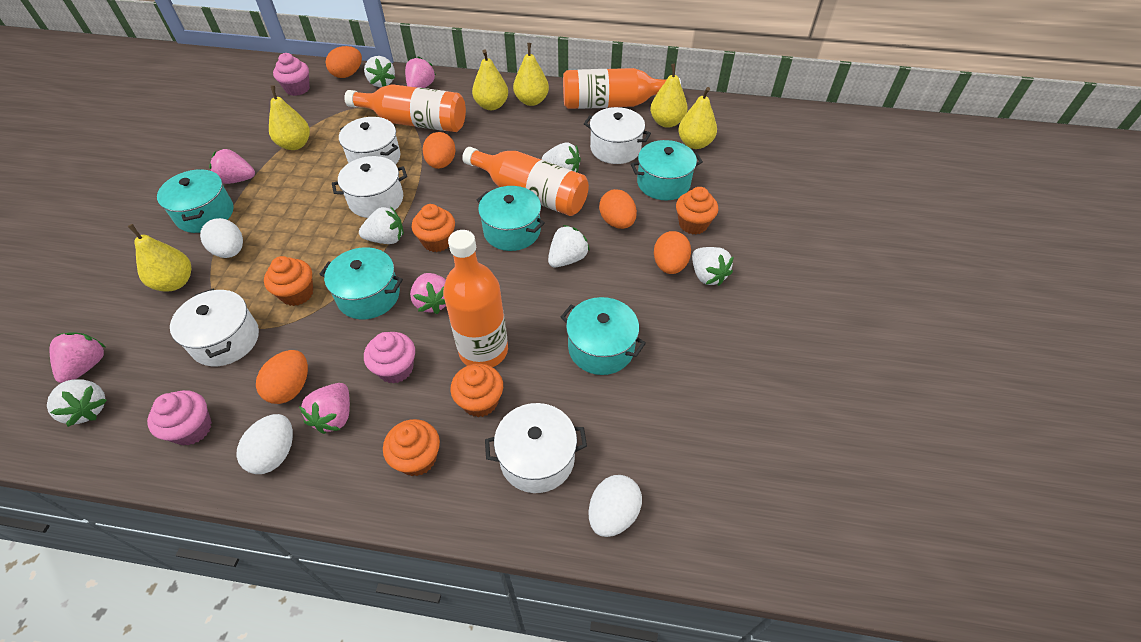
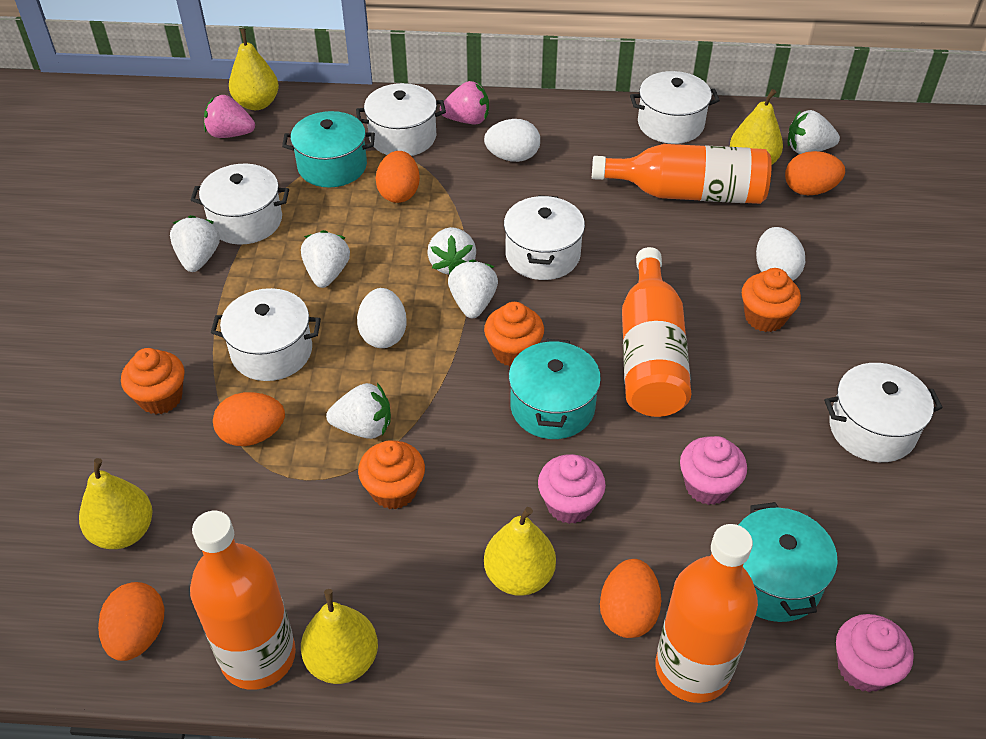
orange cupcake: 5 -> 4
pink strawberry: 5 -> 2
turquoise pot: 5 -> 3
white pot: 5 -> 6
yellow pear: 6 -> 5

